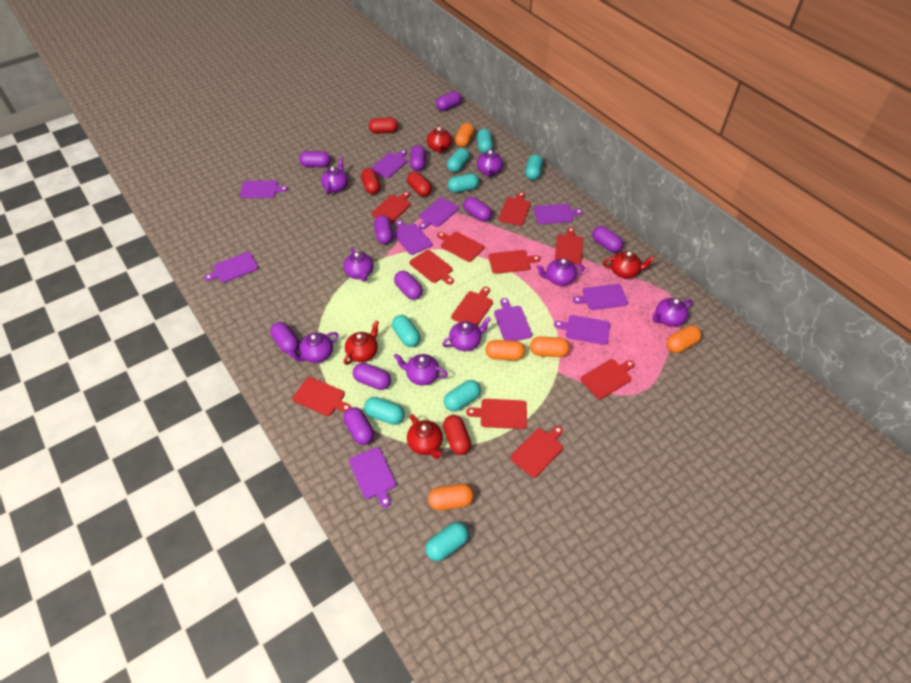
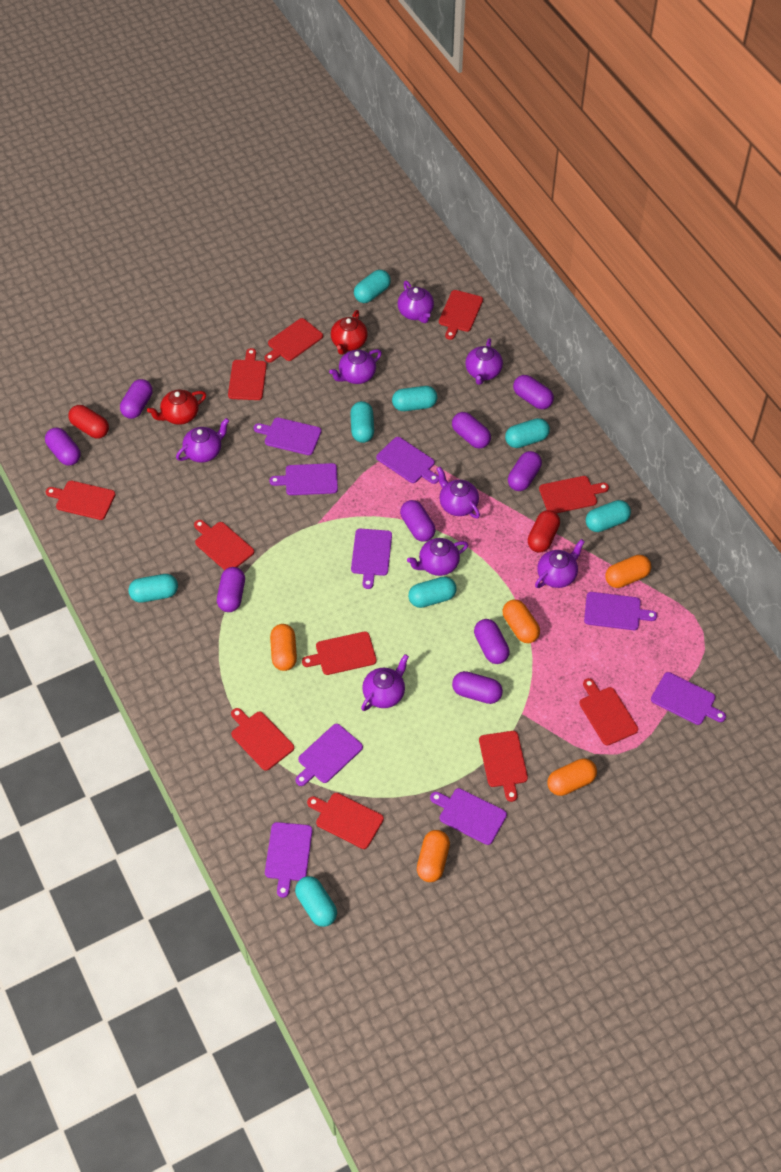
purple capsule: 10 -> 9
purple cutting board: 10 -> 9
red capsule: 4 -> 2
red teapot: 4 -> 2

